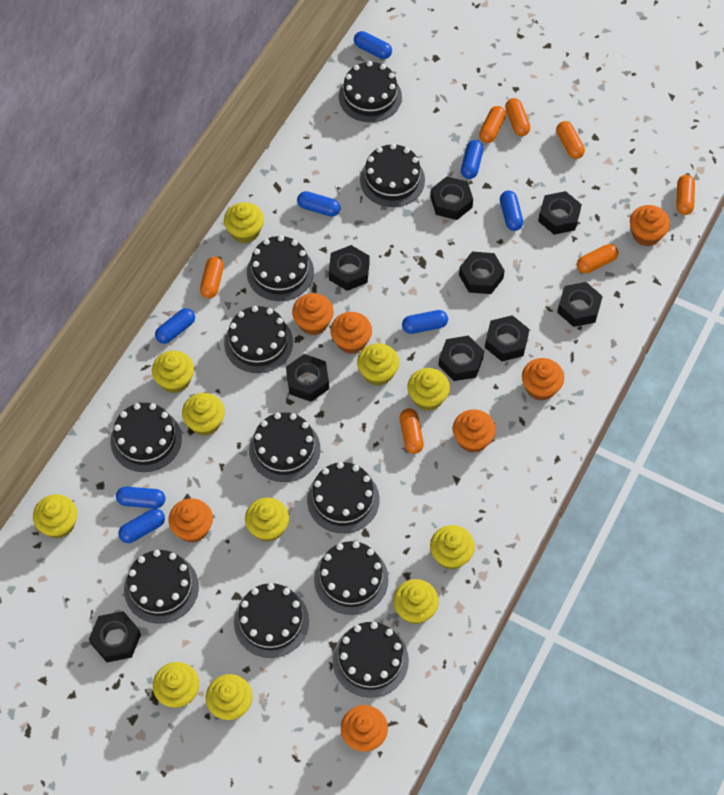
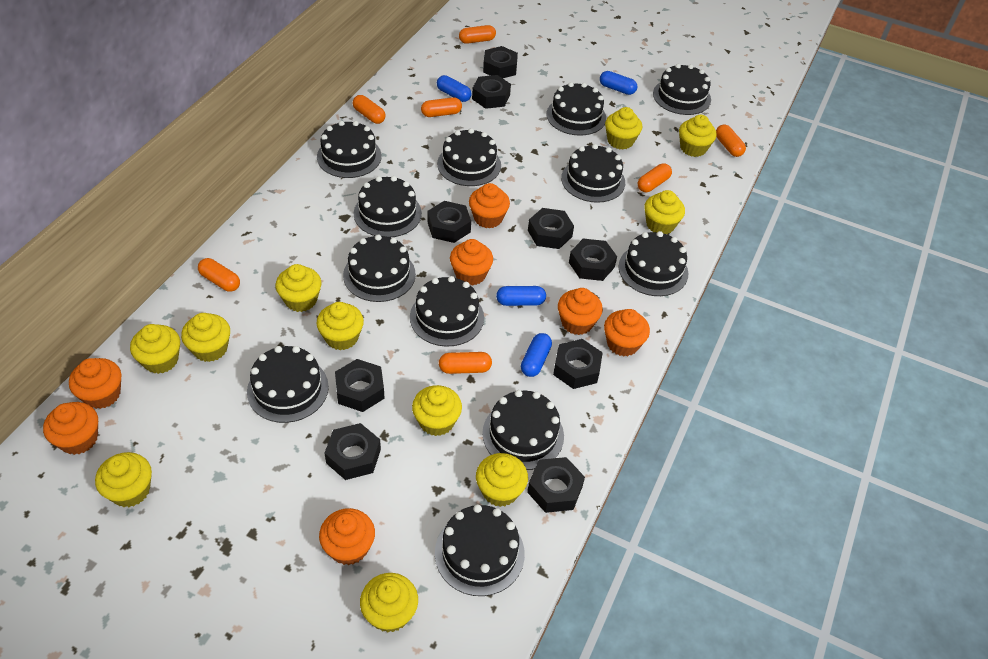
black cake: 11 -> 12
blue capsule: 8 -> 4

